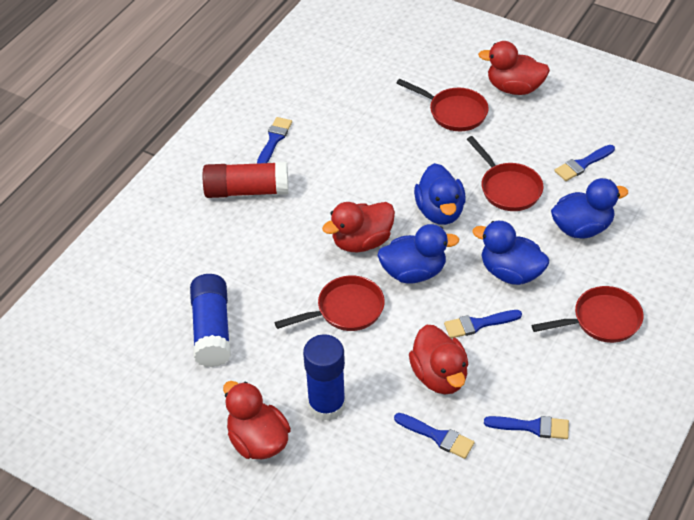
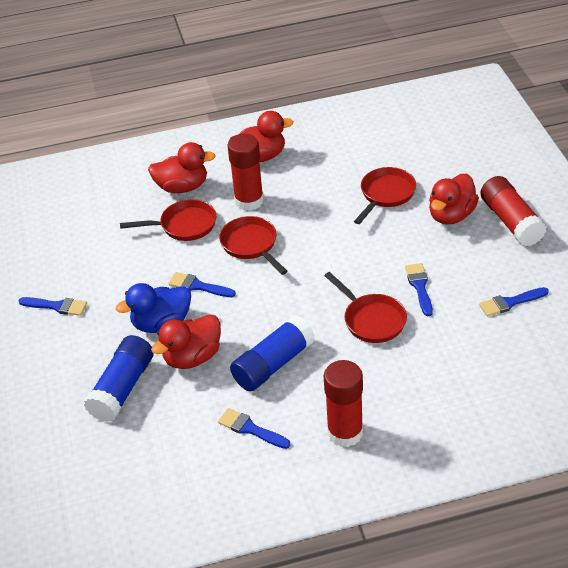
blue duck: 4 -> 1
red glue stick: 1 -> 3

